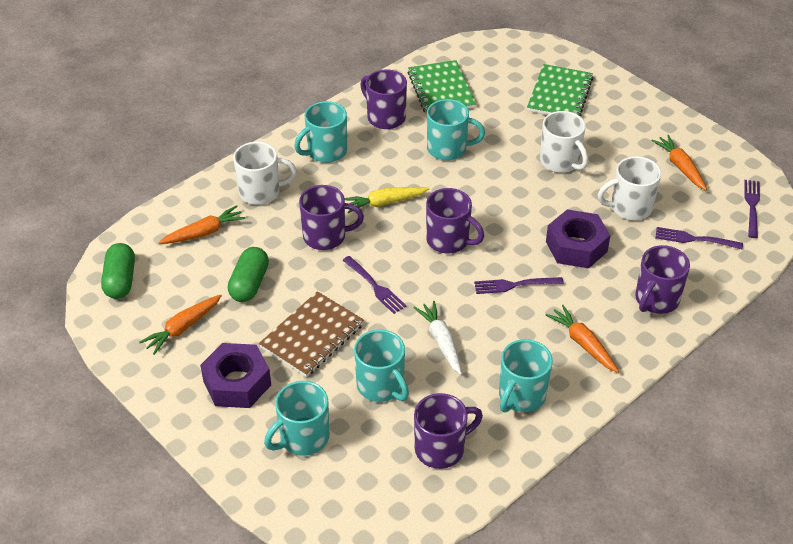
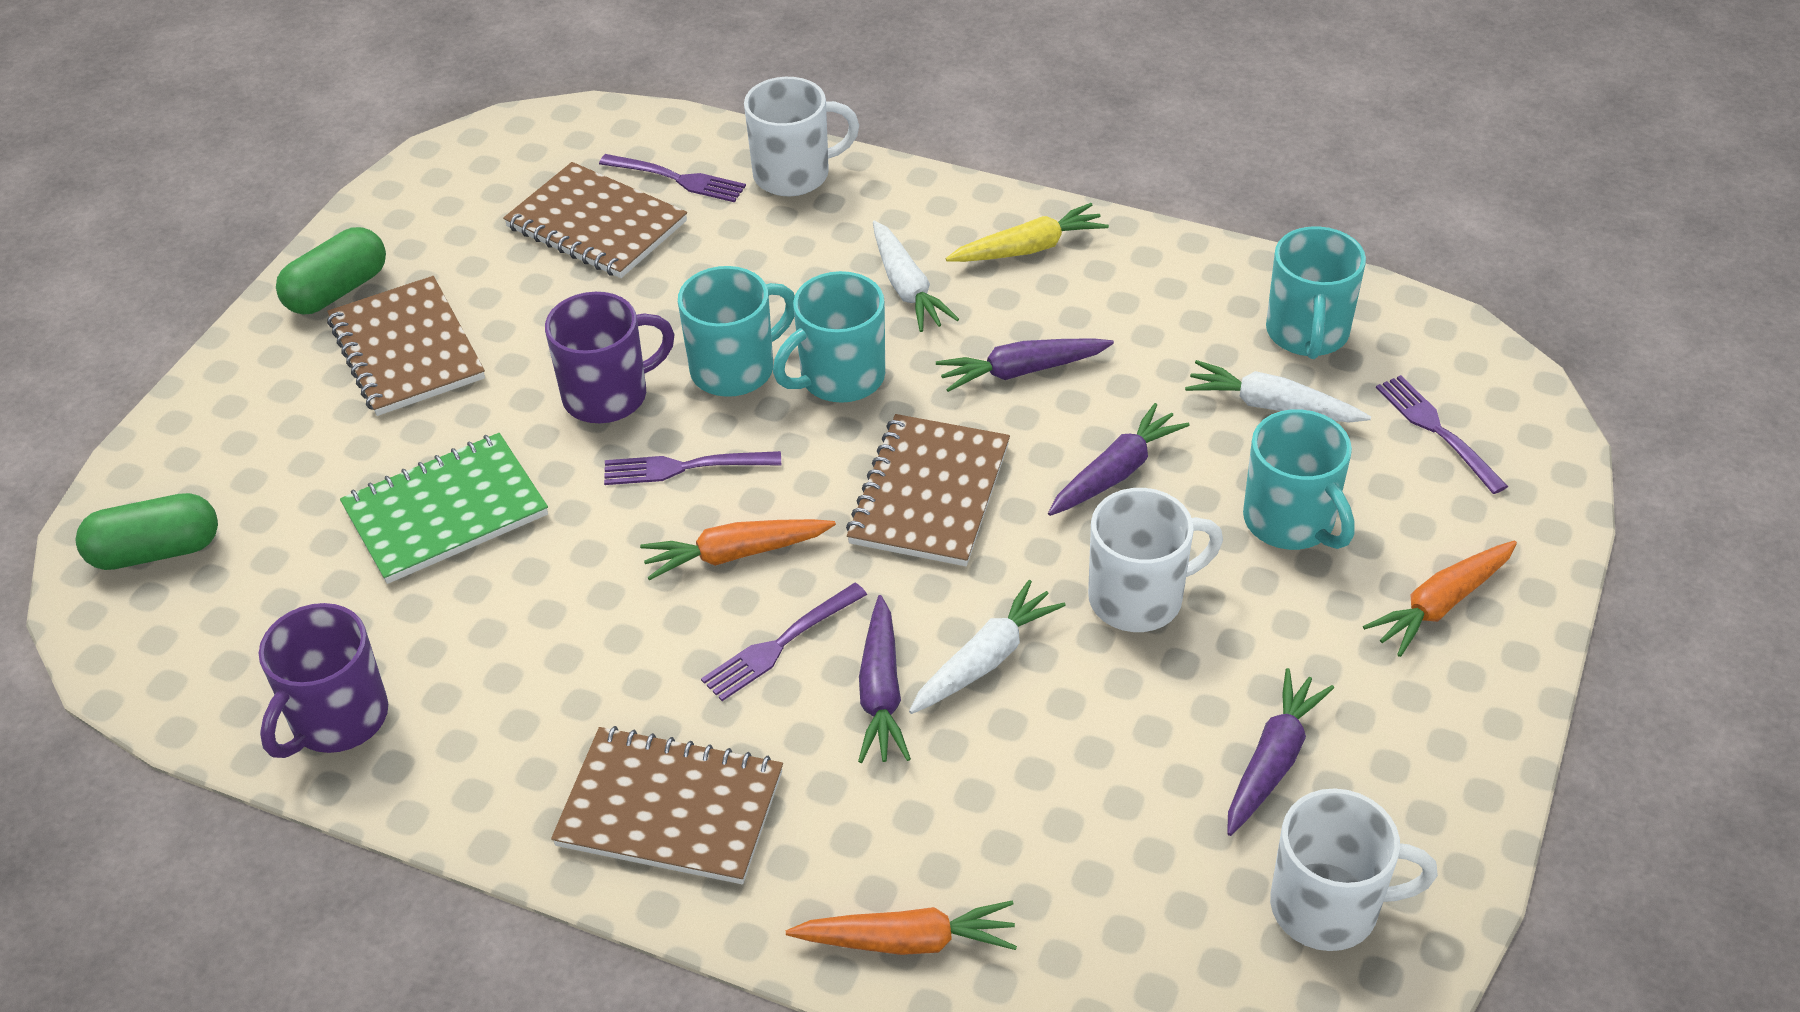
brown notebook: 1 -> 4
green notebook: 2 -> 1
orange carrot: 4 -> 3
purple carrot: 0 -> 4
purple mug: 5 -> 2
purple nut: 2 -> 0
turquoise mug: 5 -> 4
white carrot: 1 -> 3

